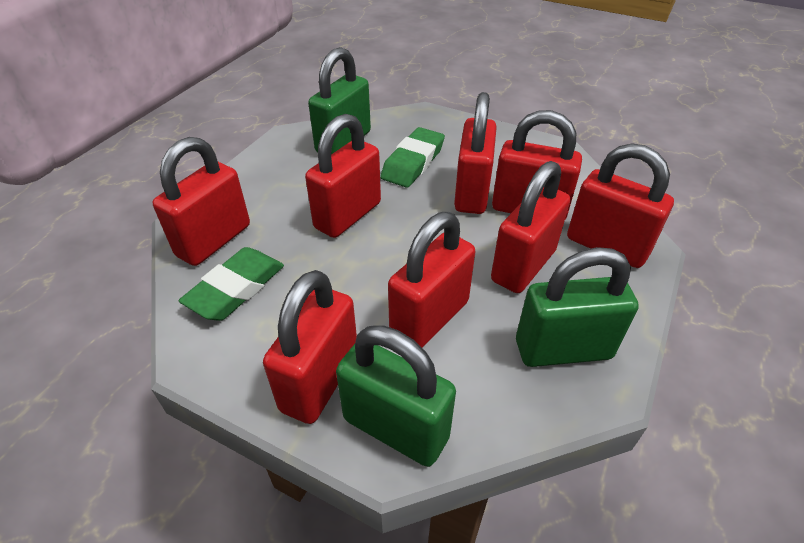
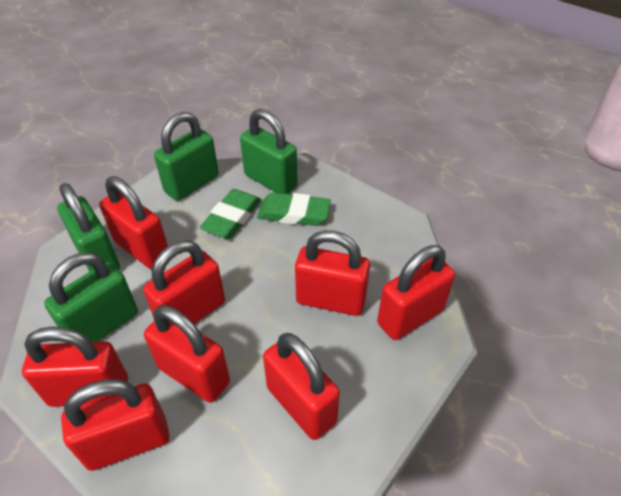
green padlock: 3 -> 4

